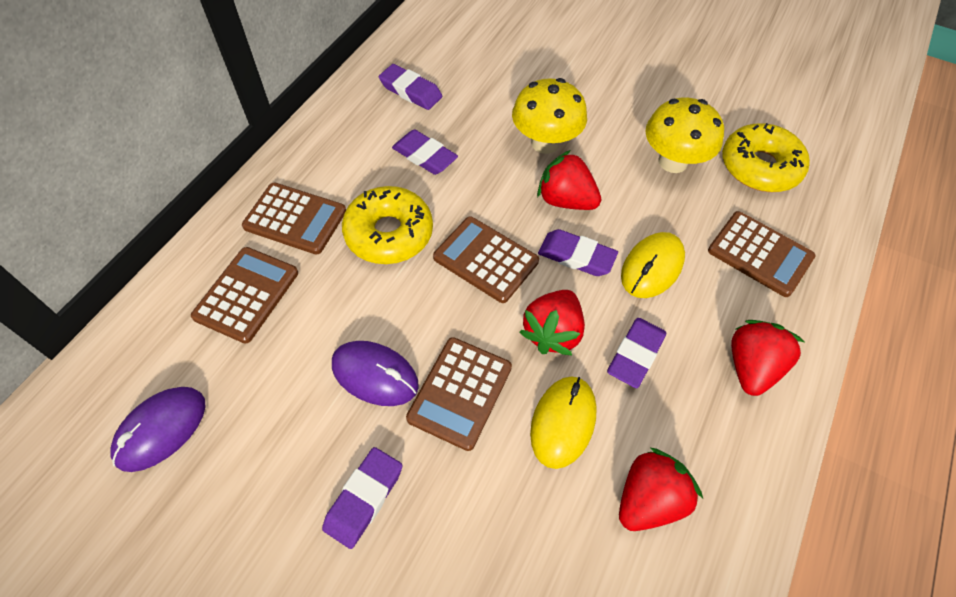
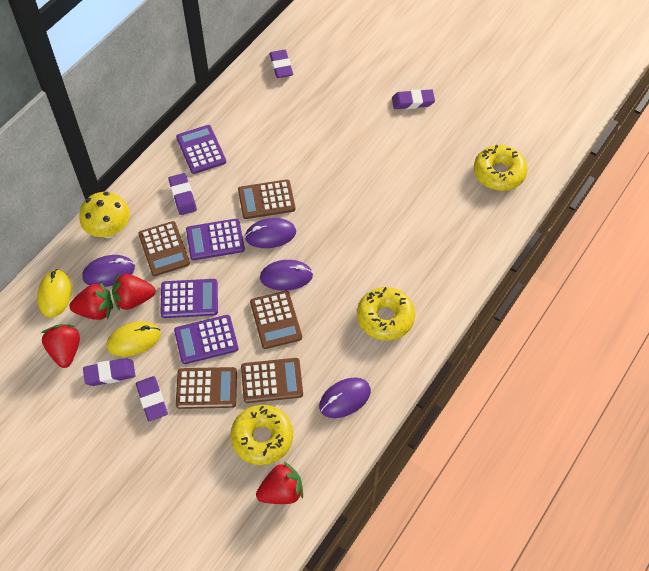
purple calculator: 0 -> 4
purple mouse: 2 -> 4
yellow donut: 2 -> 3
yellow mushroom: 2 -> 1

